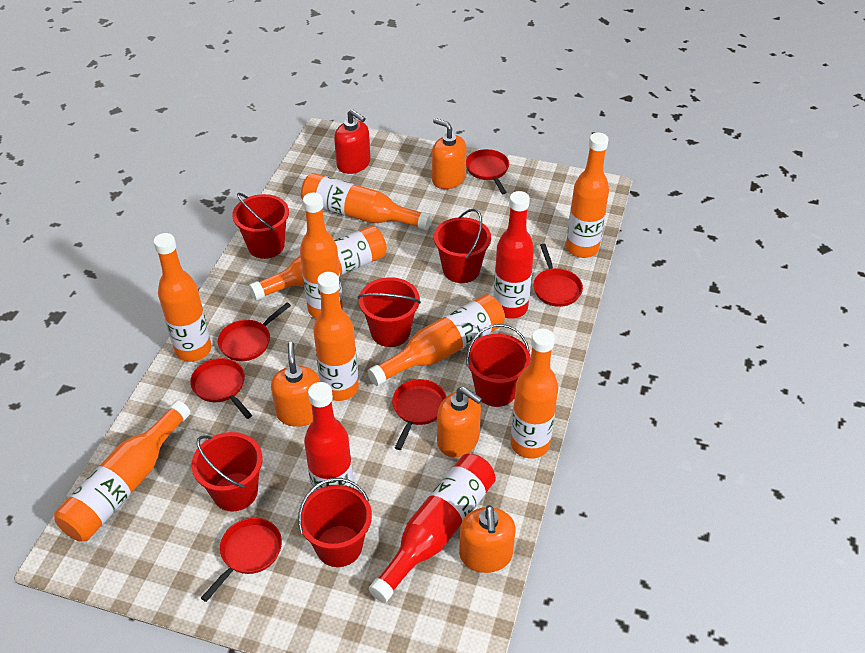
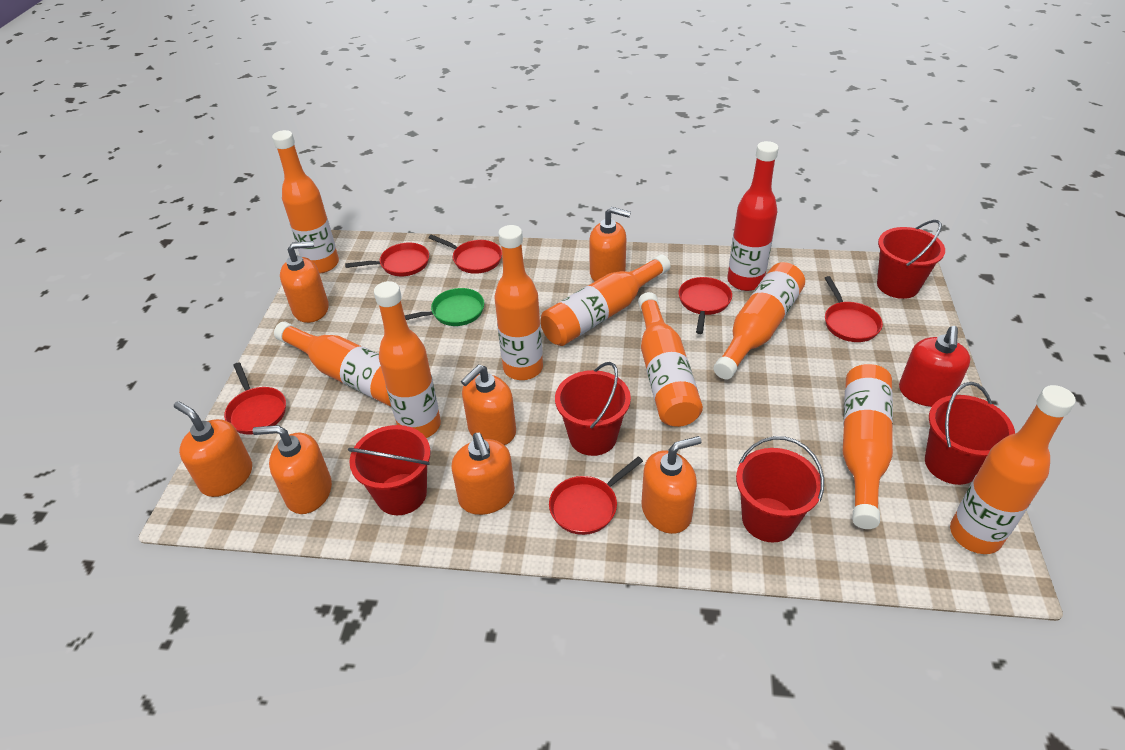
green pan: 0 -> 1
orange soap dispenser: 4 -> 7
red bottle: 3 -> 1
red bucket: 6 -> 5

